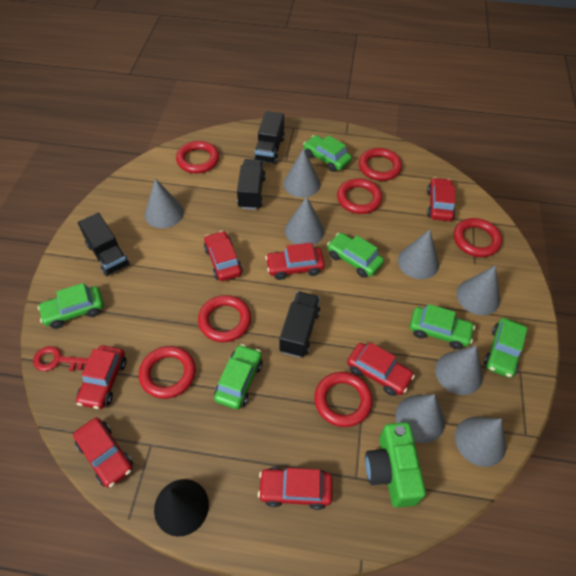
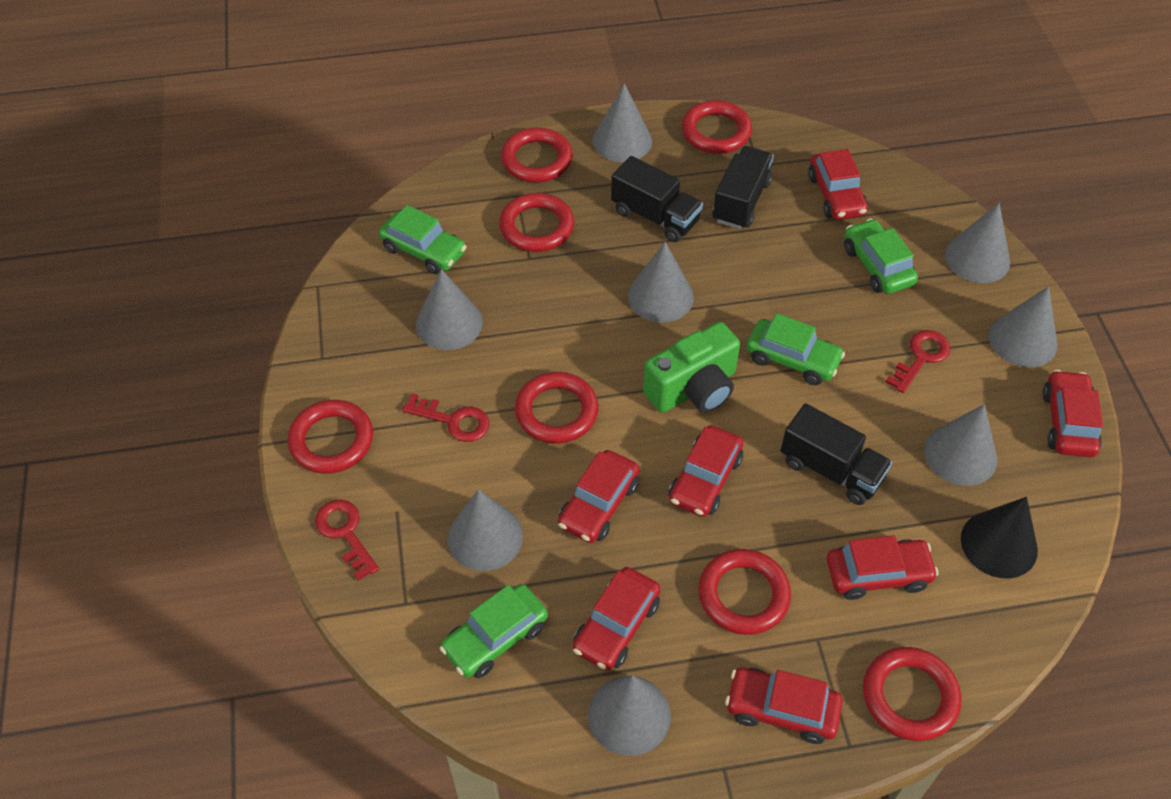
black truck: 4 -> 3
green car: 6 -> 4
red key: 1 -> 3

